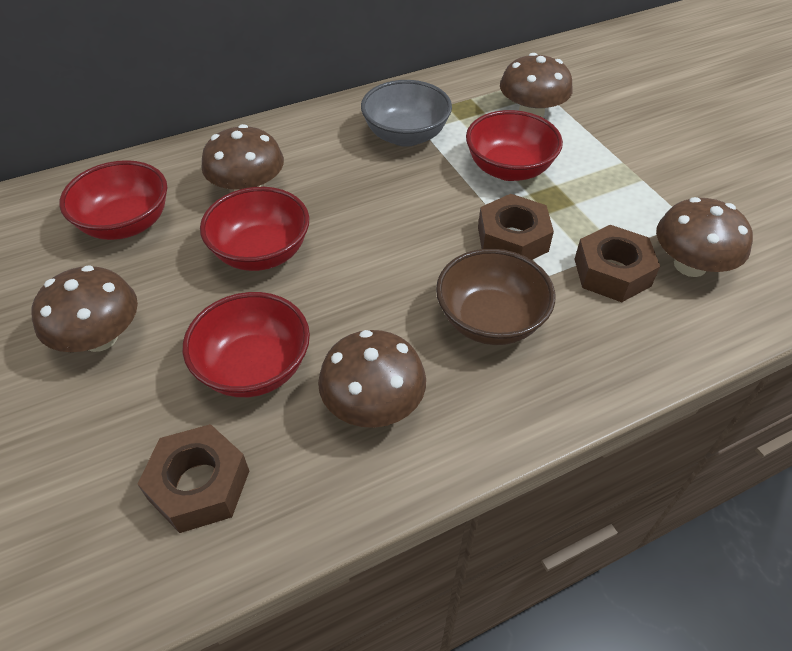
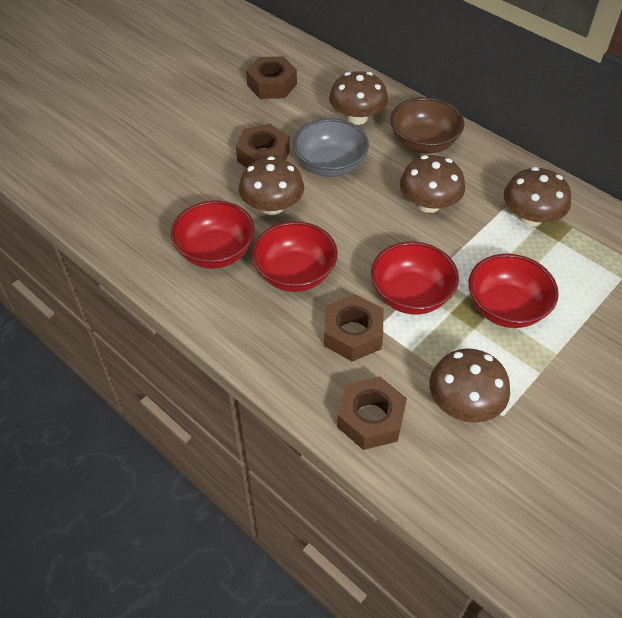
brown nut: 3 -> 4

